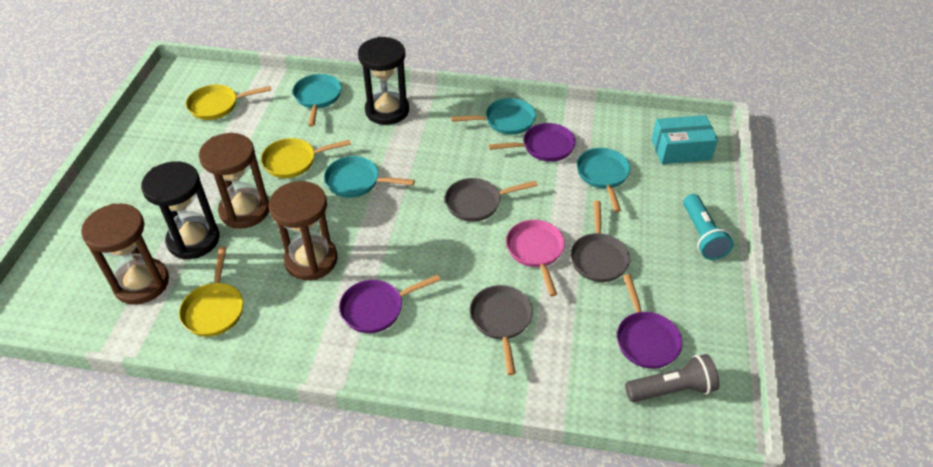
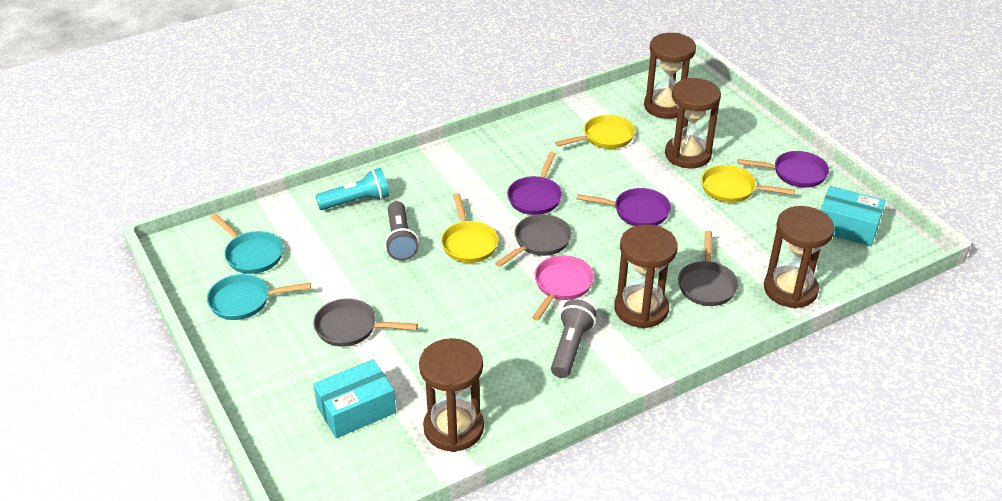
black hourglass: 2 -> 0
brown hourglass: 3 -> 5
grey flashlight: 1 -> 2
turquoise box: 1 -> 2
turquoise pan: 4 -> 2

